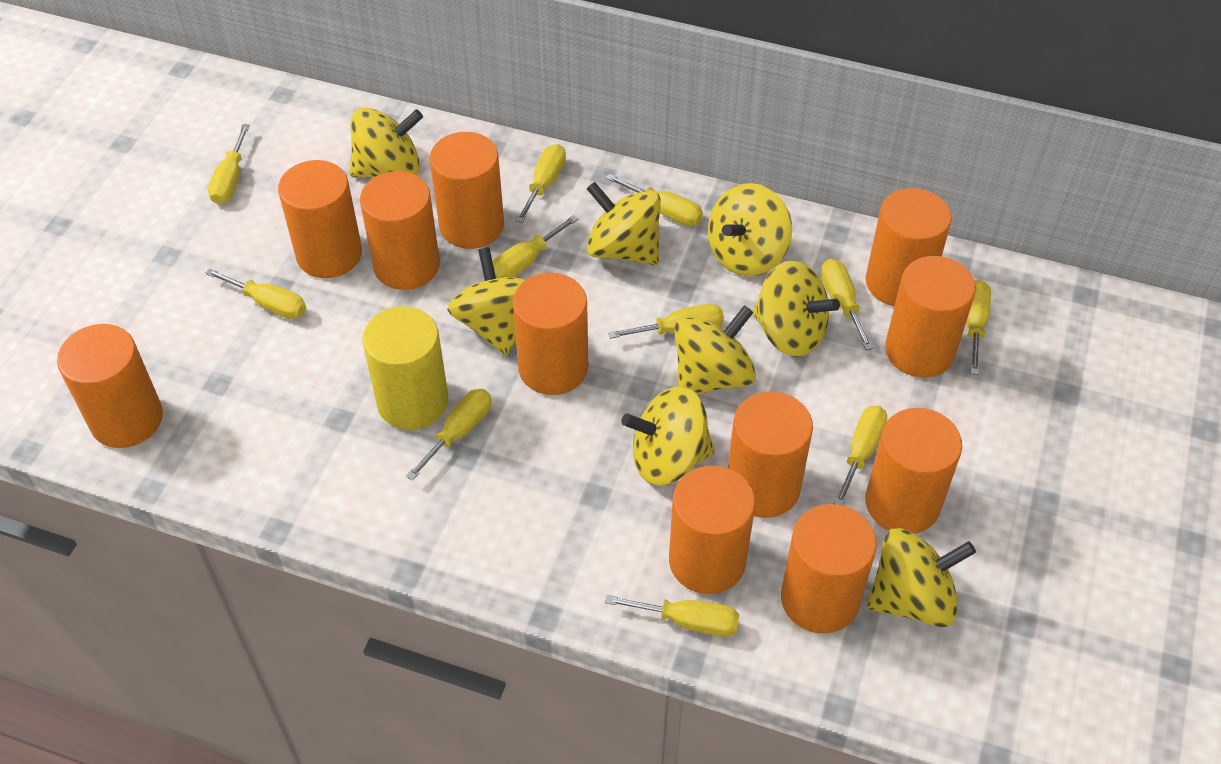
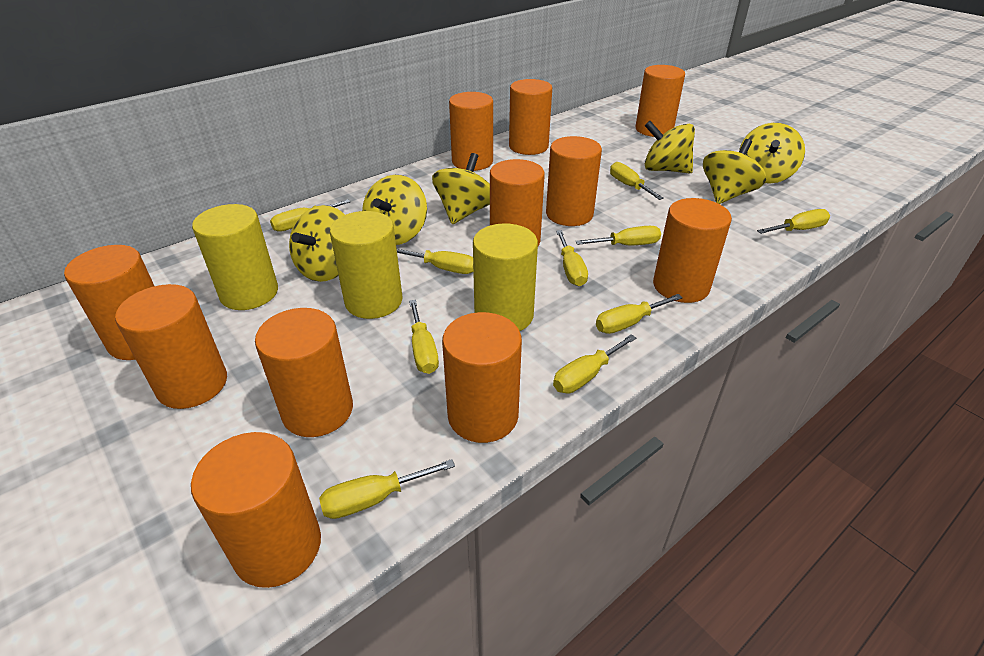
yellow cylinder: 1 -> 3
yellow screwdriver: 11 -> 10
yellow spinning top: 8 -> 6

